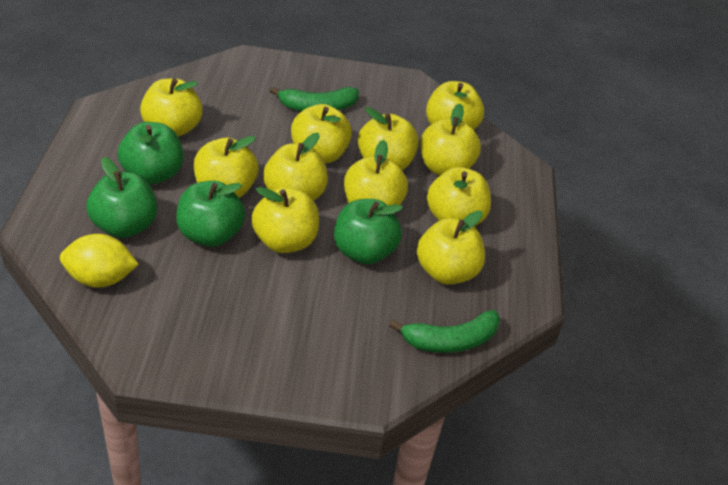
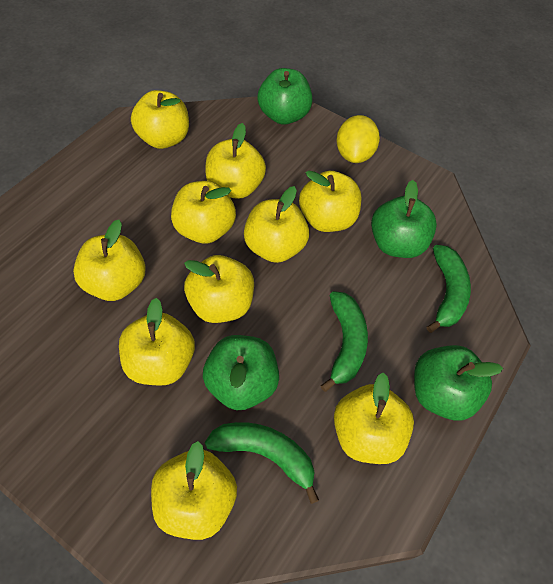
green banana: 2 -> 3
yellow apple: 11 -> 10

